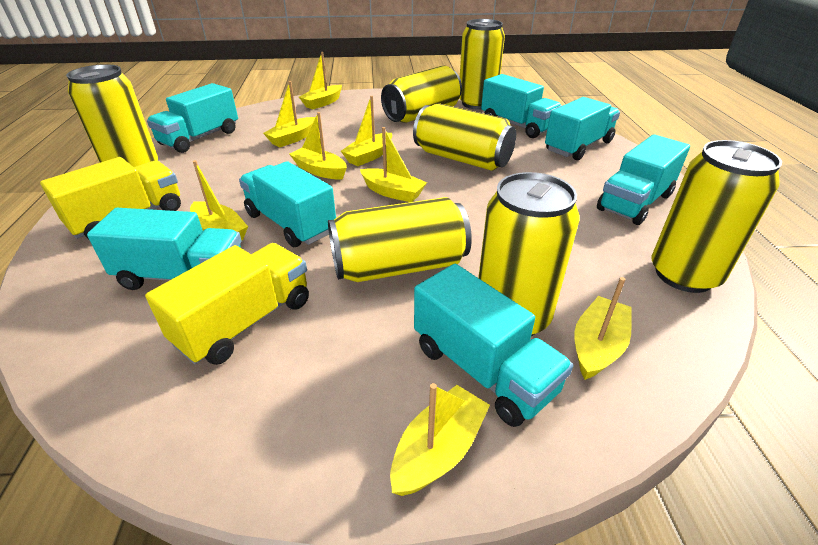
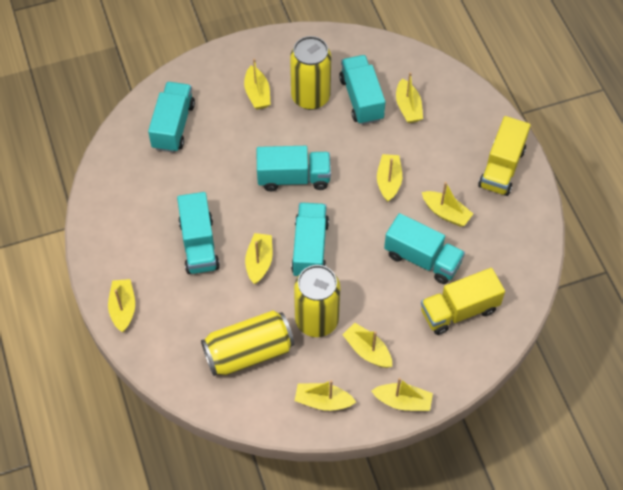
turquoise truck: 7 -> 6
yellow boat: 8 -> 9
yellow can: 7 -> 3

